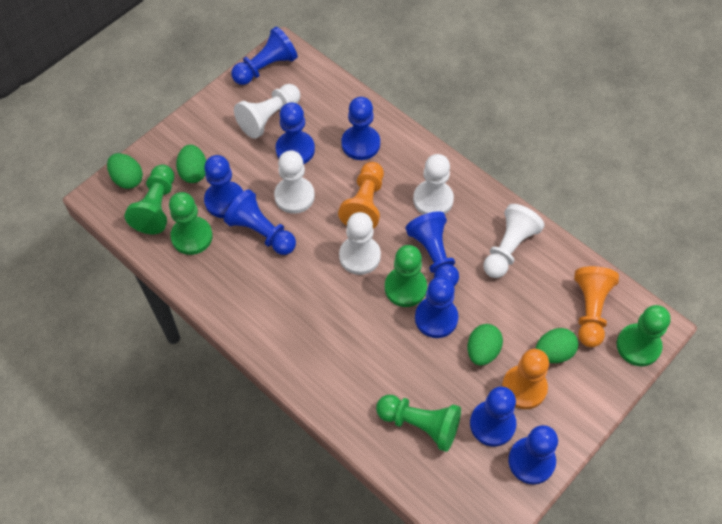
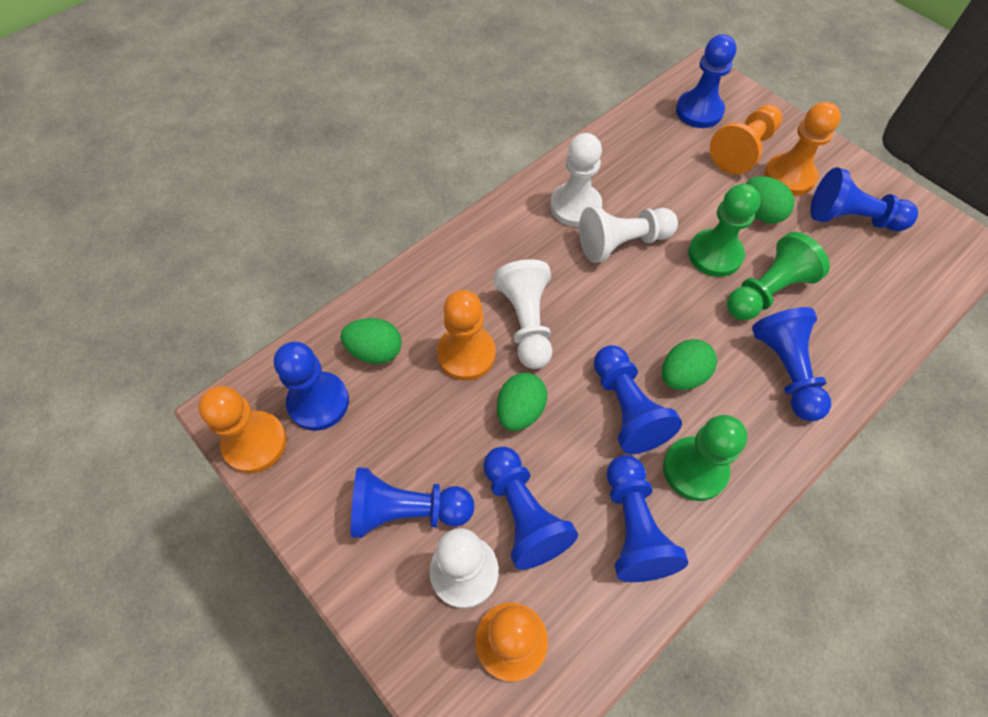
blue pawn: 9 -> 8
green pawn: 5 -> 3
orange pawn: 3 -> 5
white pawn: 5 -> 4

